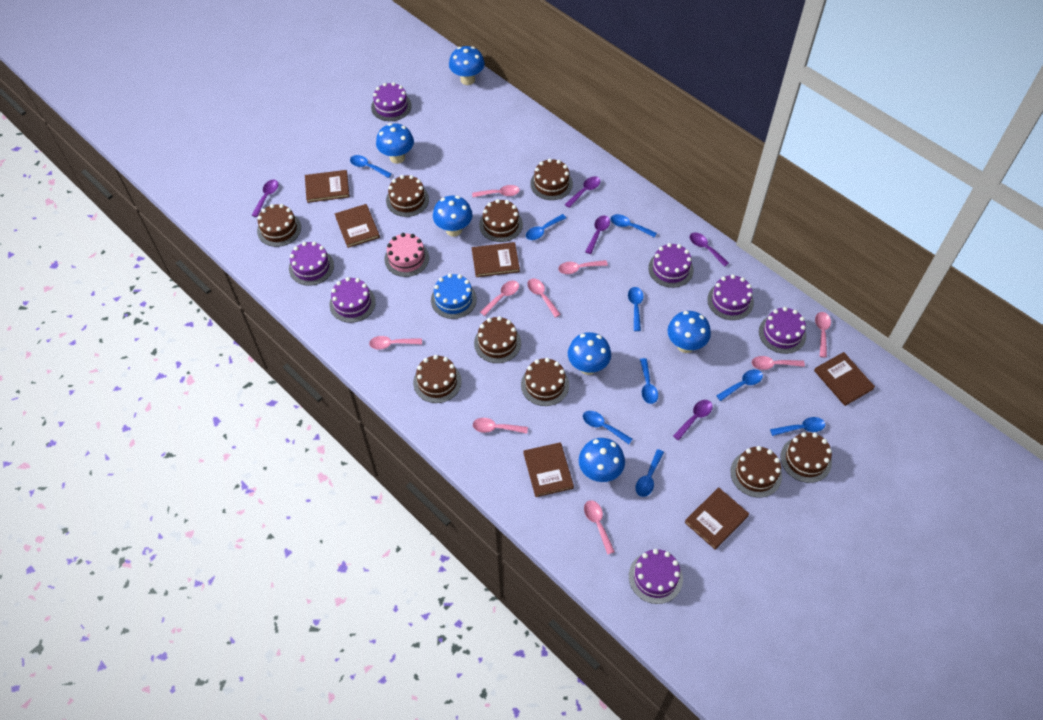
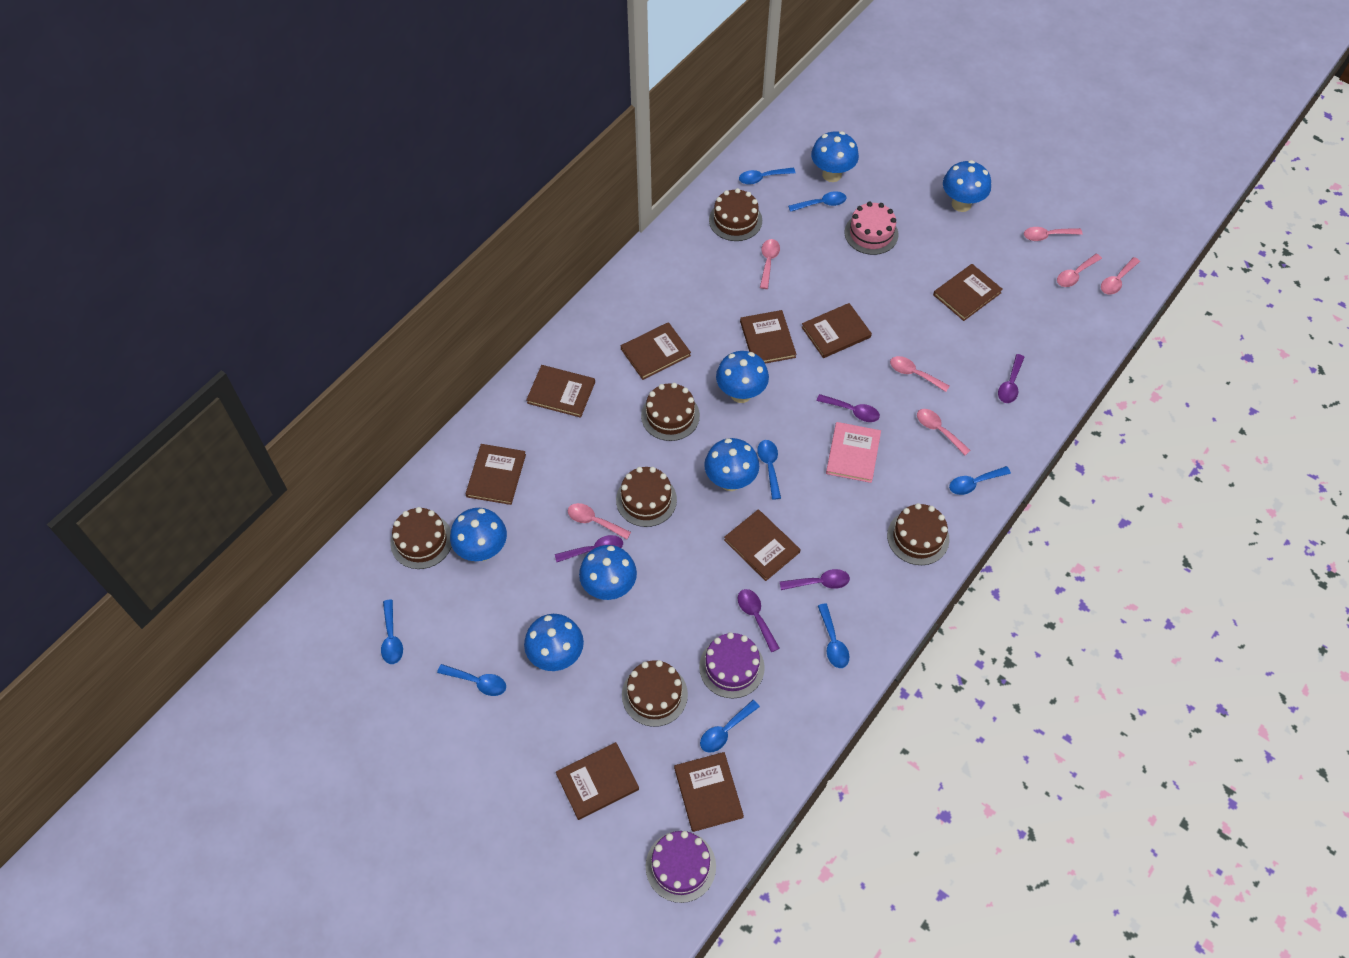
blue cake: 1 -> 0
blue mushroom: 6 -> 7
blue spoon: 9 -> 8
brown book: 6 -> 9
brown cake: 9 -> 6
pink book: 0 -> 1
pink spoon: 9 -> 7
purple cake: 7 -> 2

